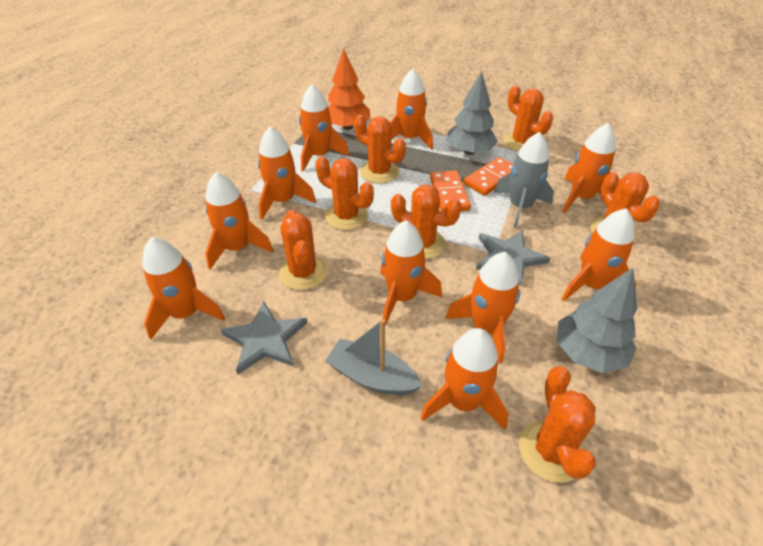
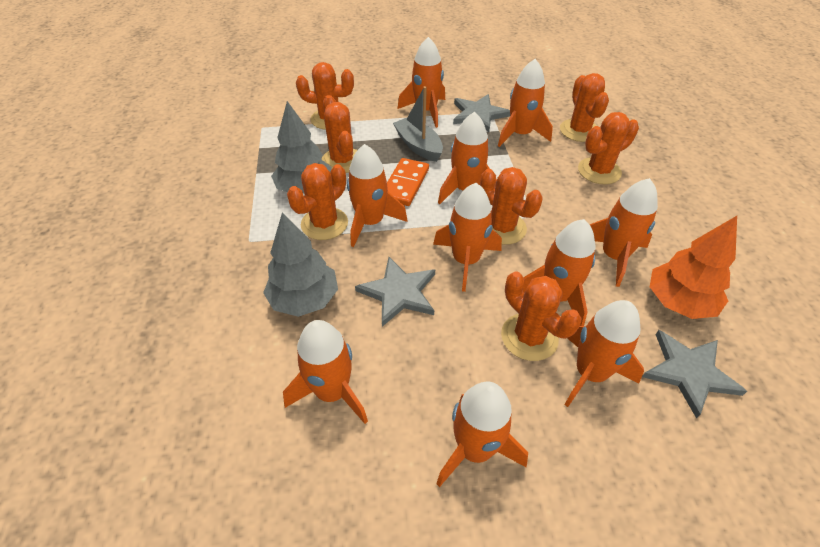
grey rocket: 1 -> 0
grey star: 2 -> 3
orange domino: 2 -> 1

